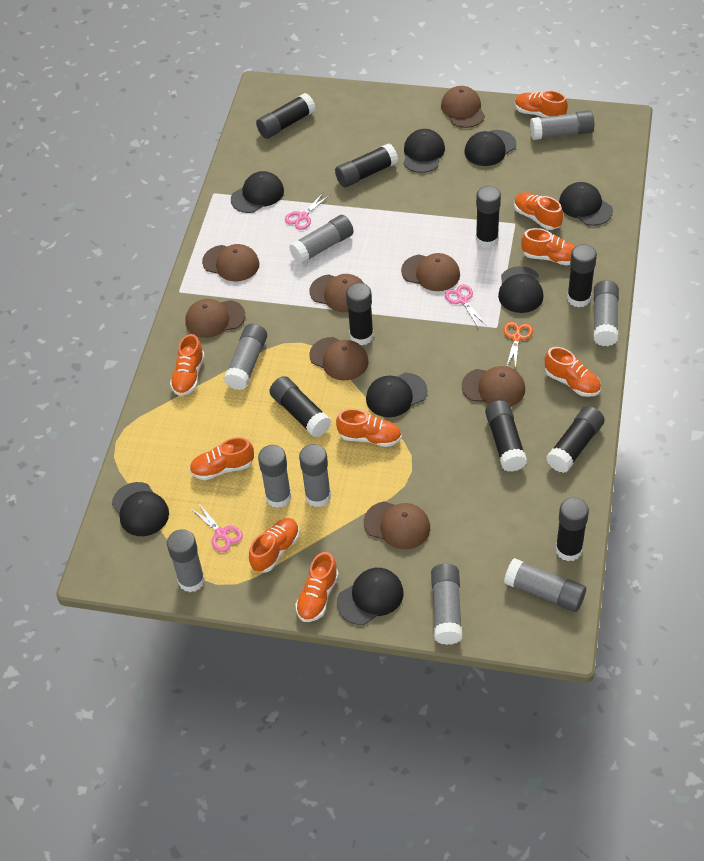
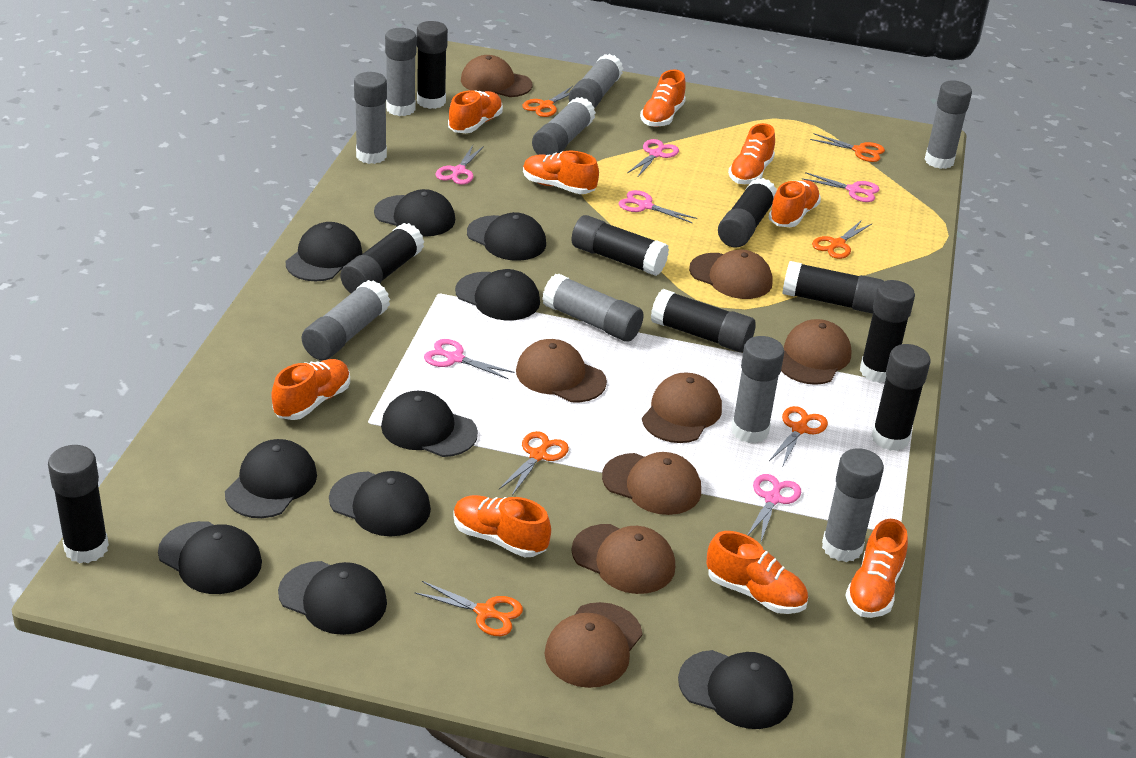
black cap: 8 -> 10
orange scissors: 1 -> 6
pink scissors: 3 -> 6

